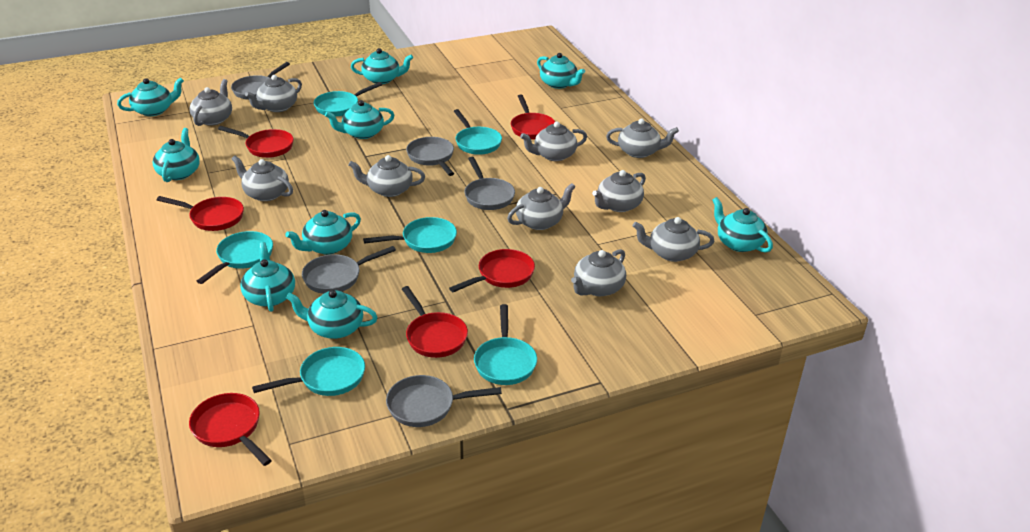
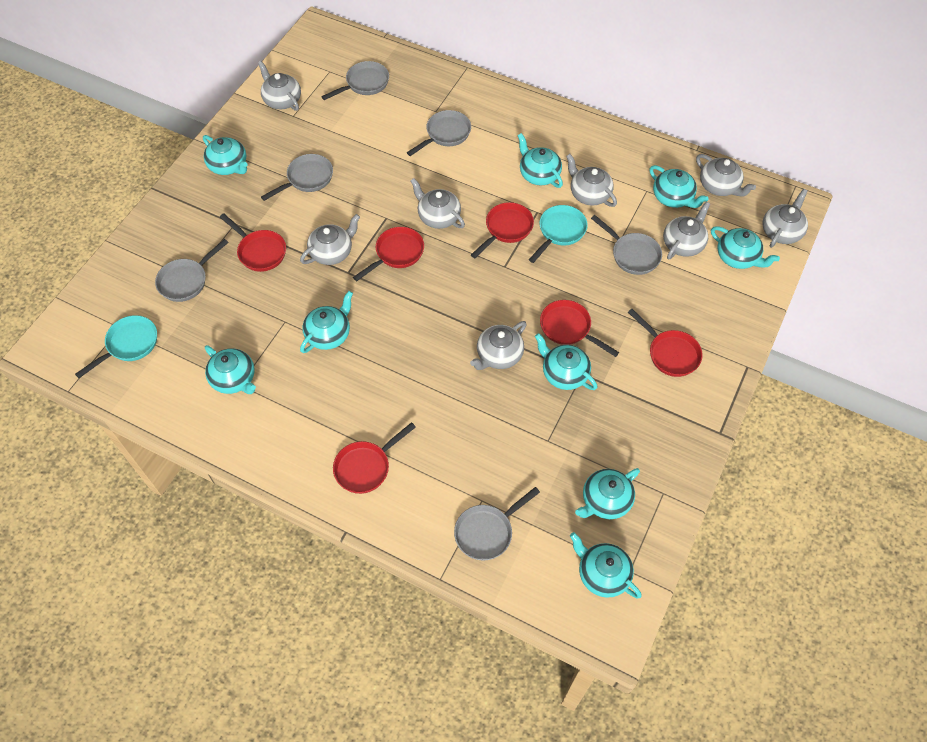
grey pan: 5 -> 6
grey teapot: 10 -> 8
turquoise pan: 6 -> 2

